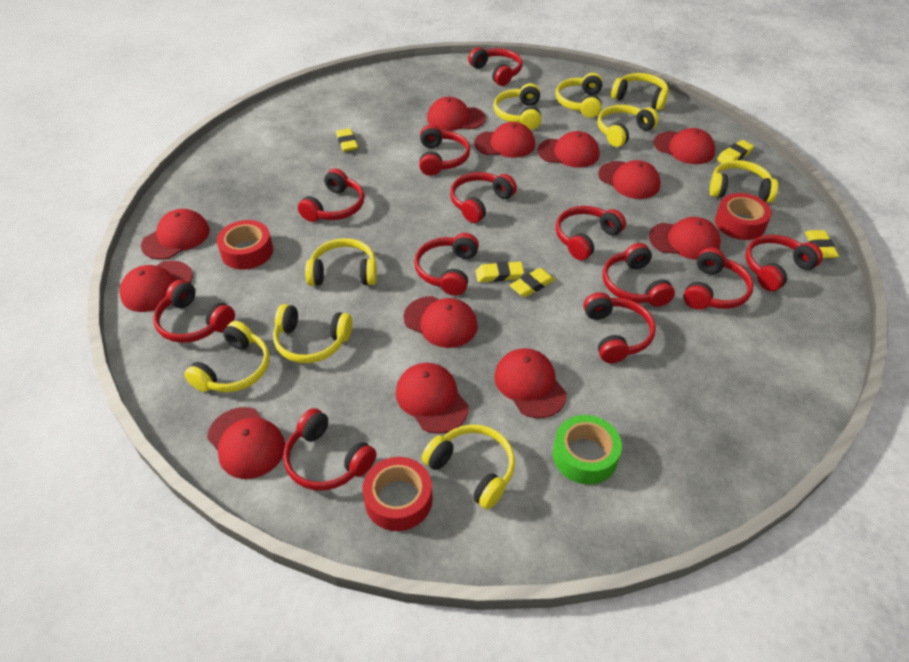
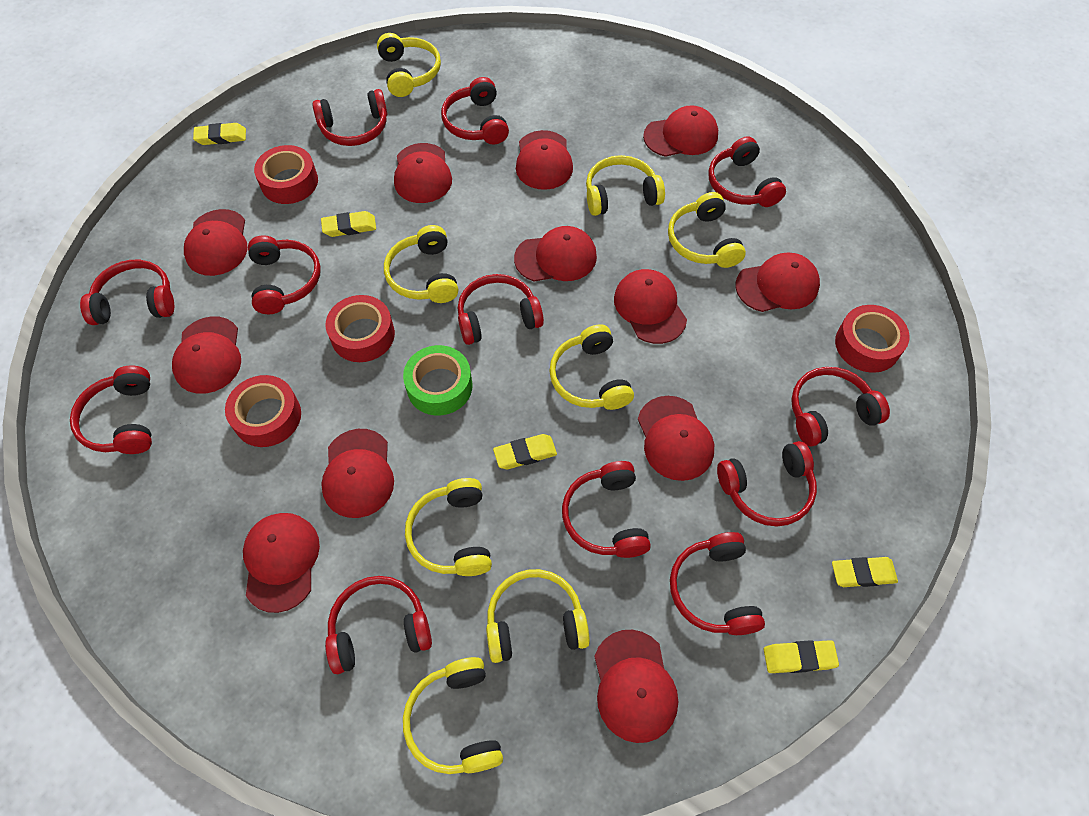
red tape: 3 -> 4
yellow headphones: 9 -> 8

